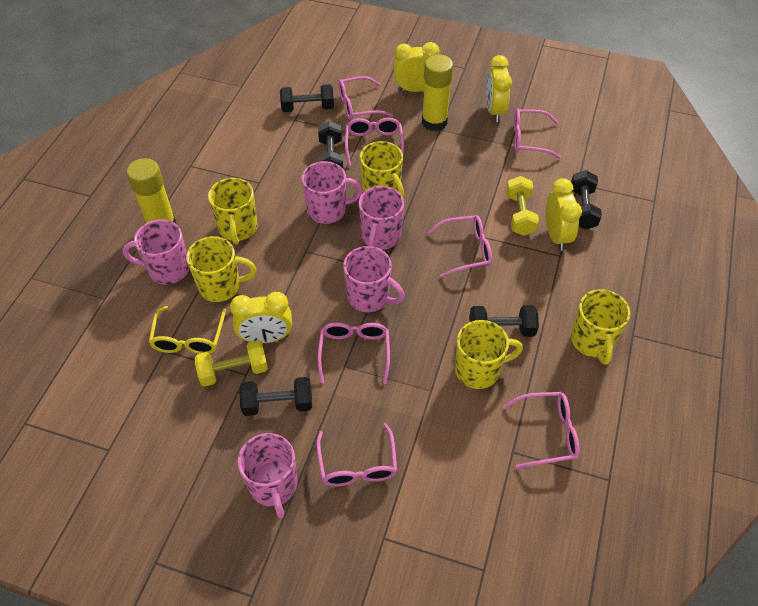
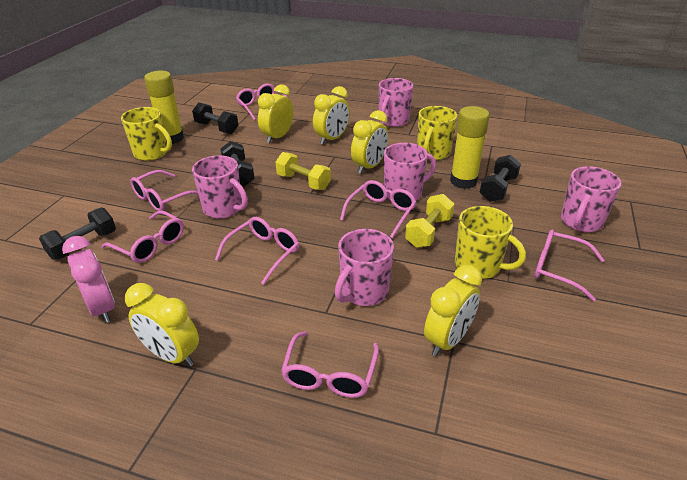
black dumbbell: 5 -> 4
pink clock: 0 -> 1
yellow clock: 4 -> 5
yellow glasses: 1 -> 0
yellow mug: 5 -> 3

